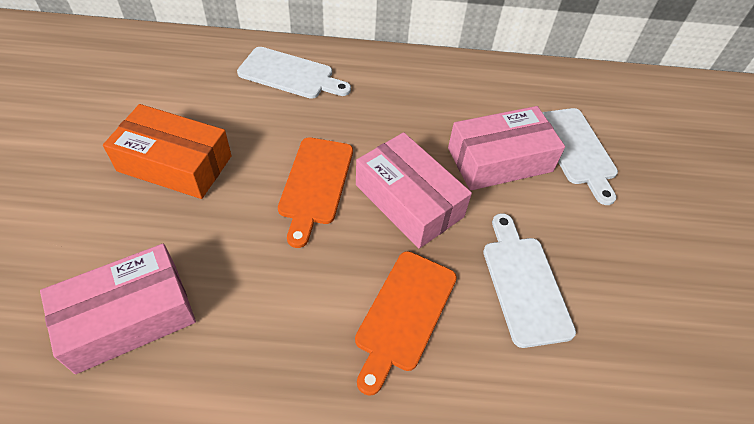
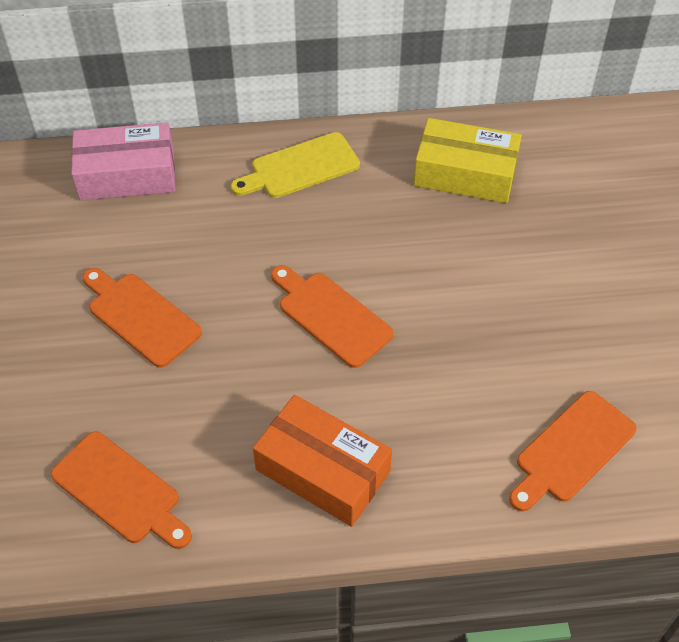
orange cutting board: 2 -> 4
pink box: 3 -> 1
white cutting board: 3 -> 0
yellow box: 0 -> 1
yellow cutting board: 0 -> 1

